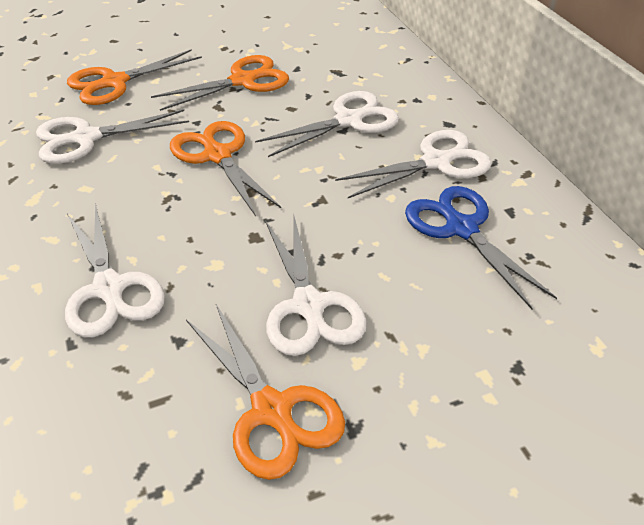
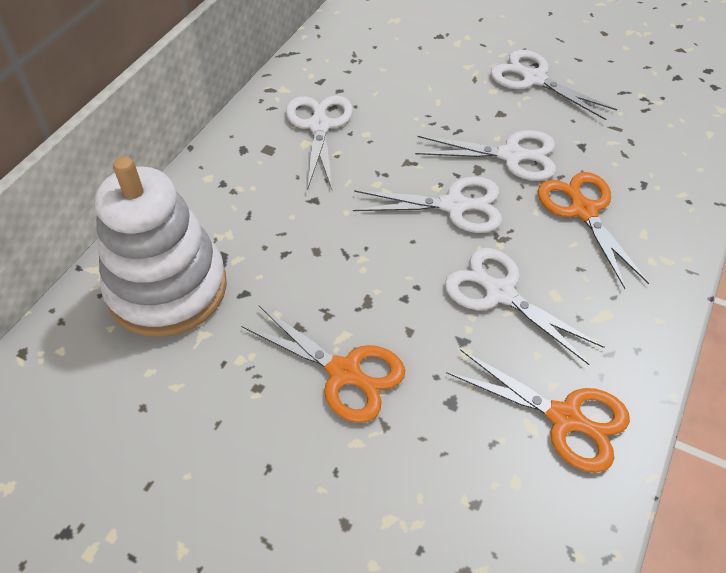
blue scissors: 1 -> 0
orange scissors: 4 -> 3
white stacking toy: 0 -> 1

